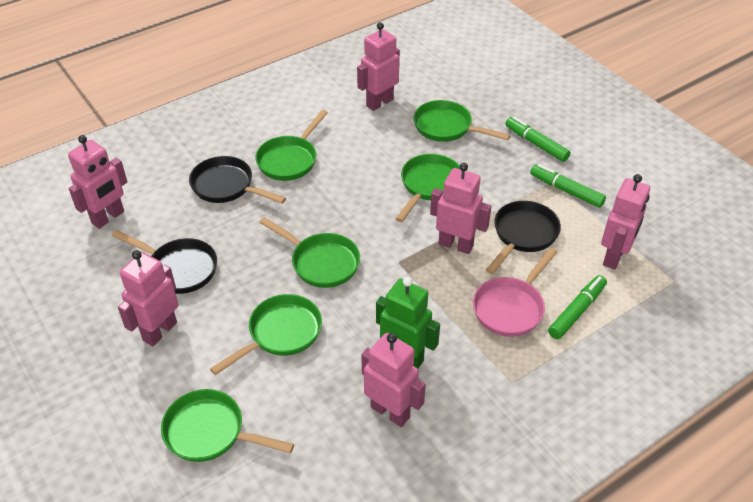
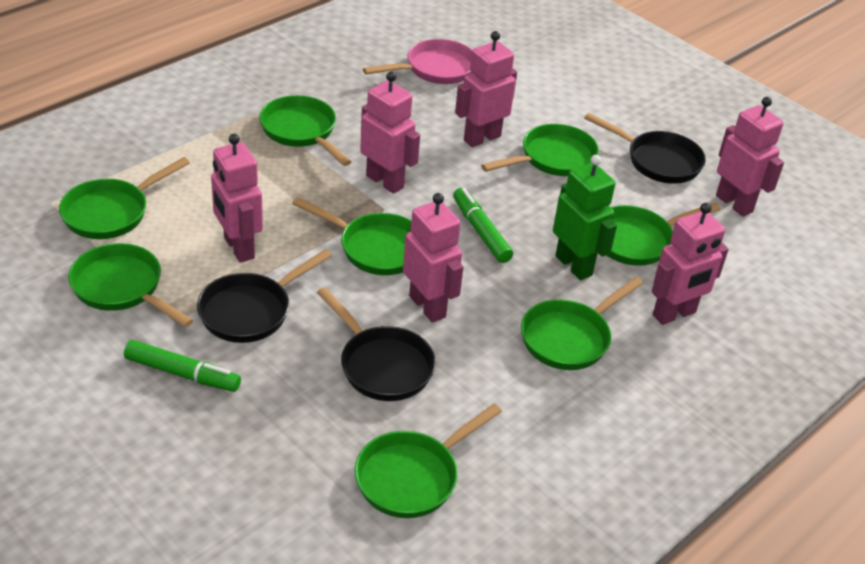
green marker: 3 -> 2
green pan: 6 -> 8

